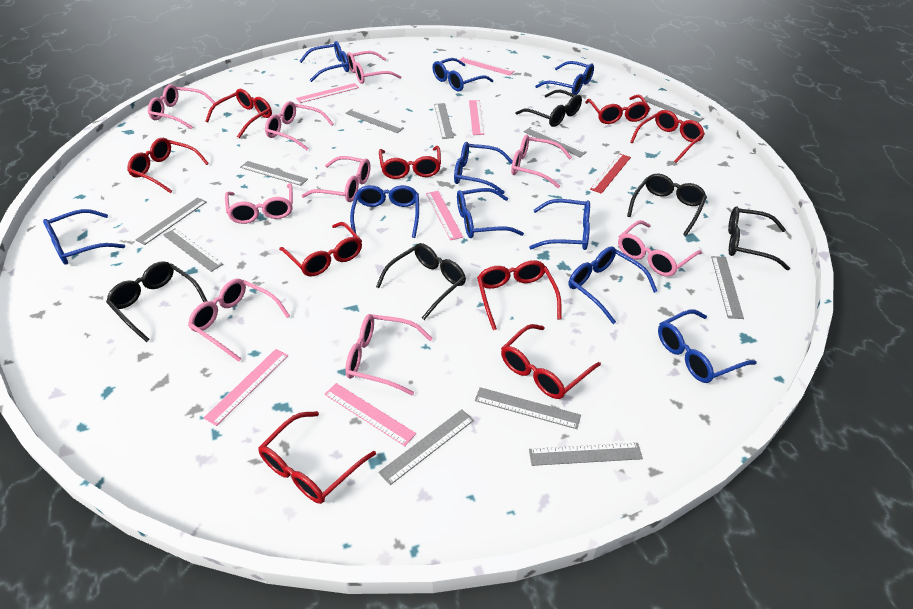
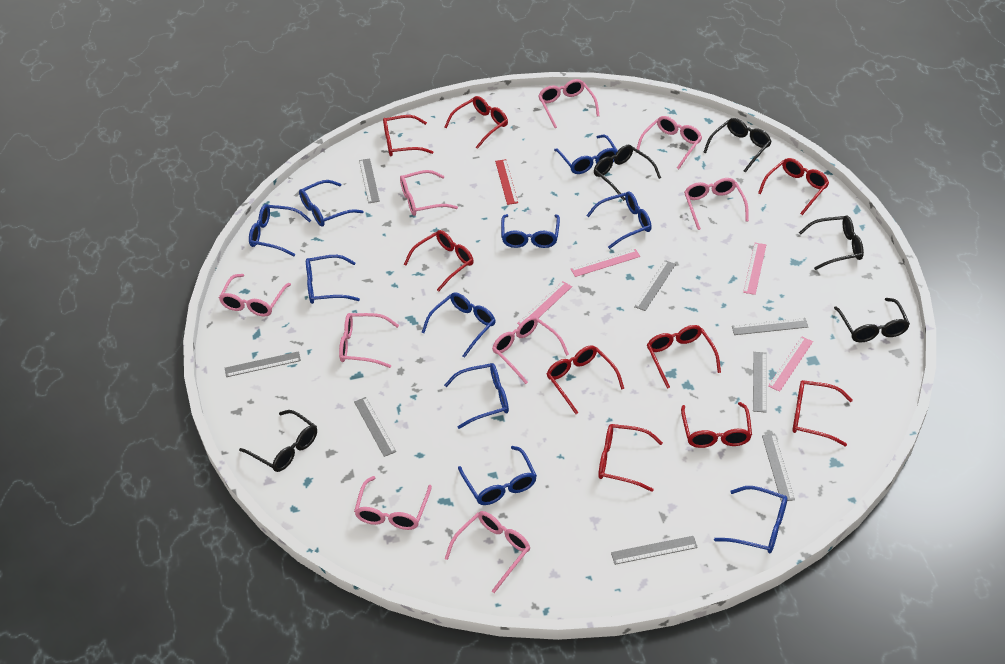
grey ruler: 11 -> 8
pink ruler: 6 -> 4

